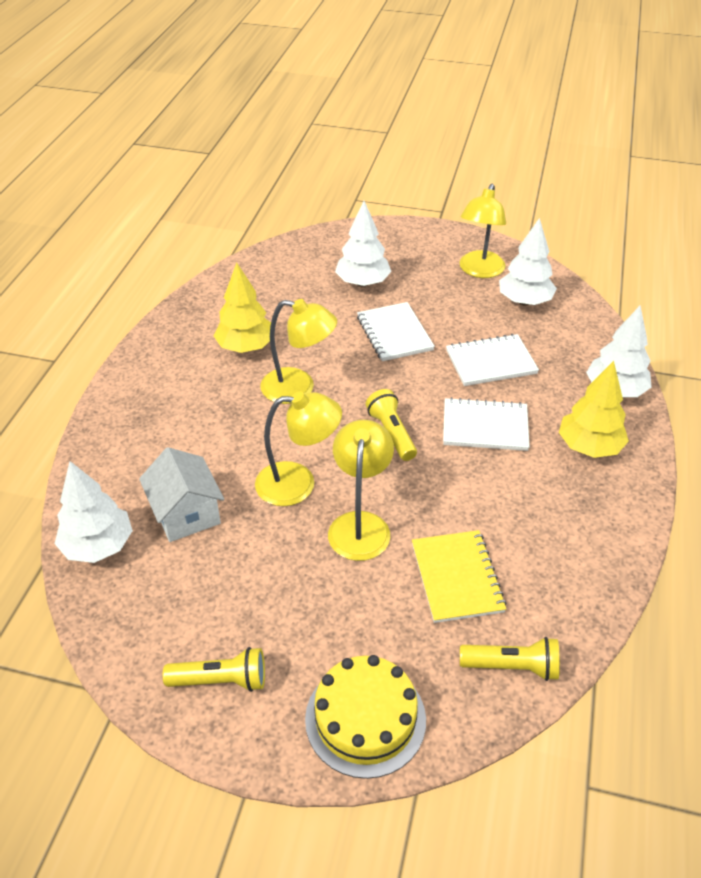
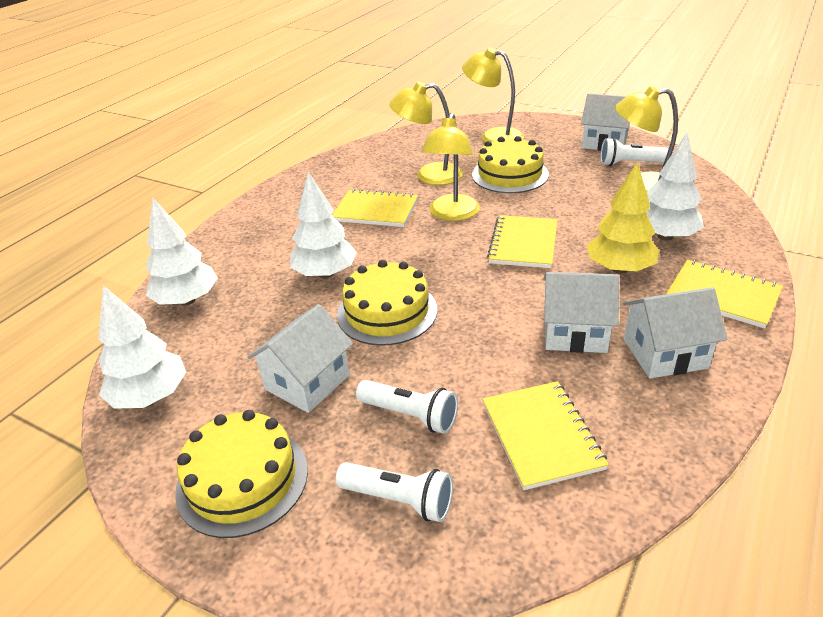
white flashlight: 0 -> 3
white house: 1 -> 4
white notebook: 3 -> 0
yellow cake: 1 -> 3
yellow flashlight: 3 -> 0
yellow notebook: 1 -> 4
yellow tree: 2 -> 1

